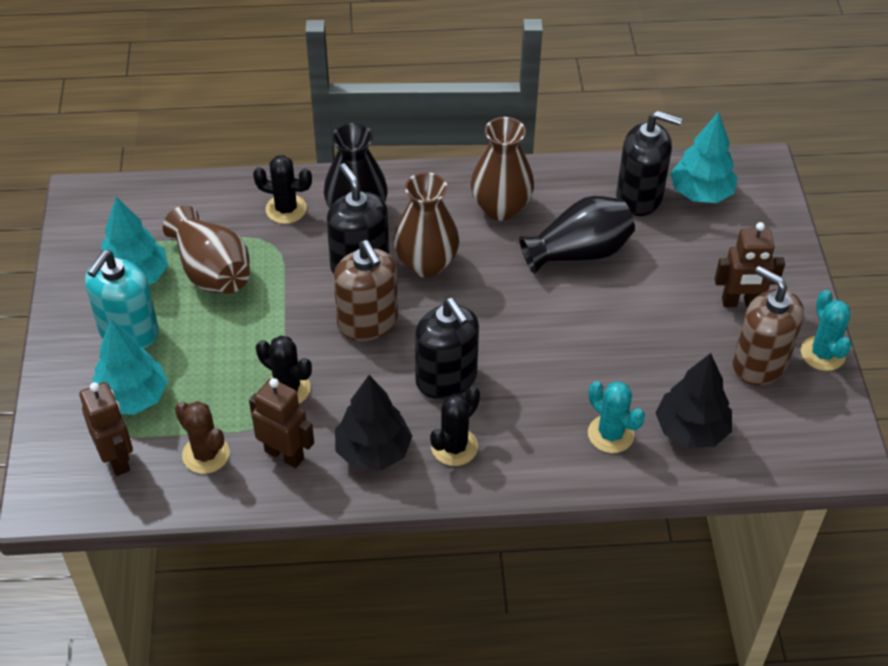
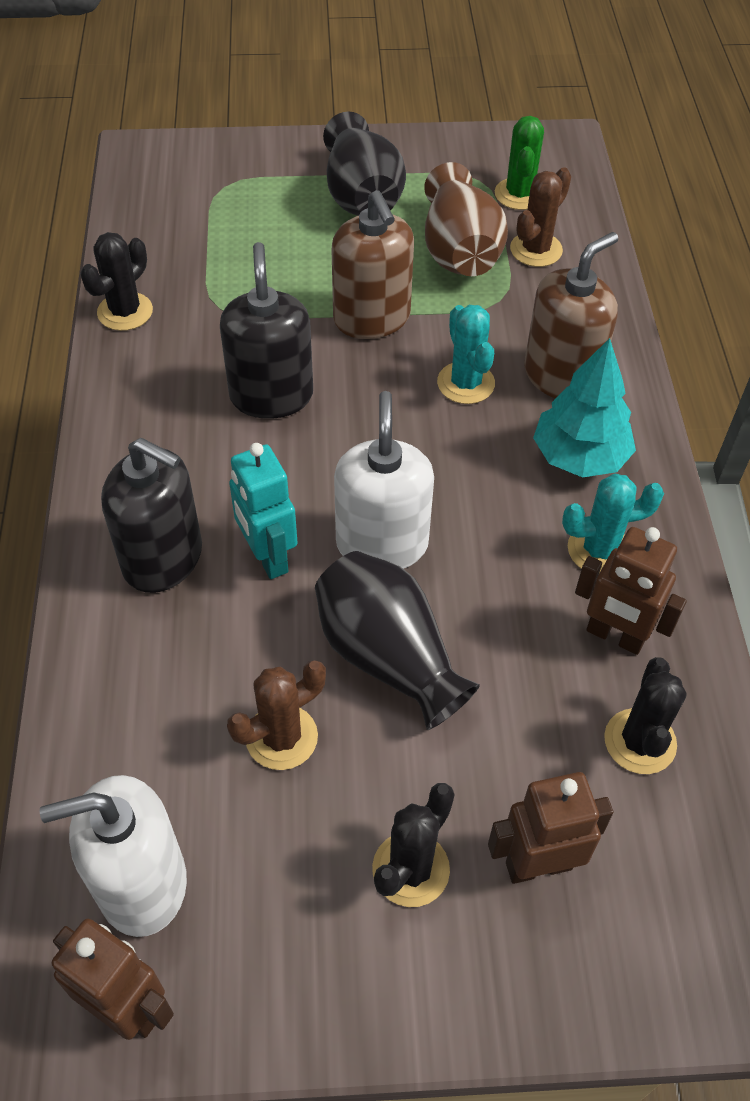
black soap dispenser: 3 -> 2
black tree: 2 -> 0
brown cactus: 1 -> 2
brown vase: 3 -> 1
green cactus: 0 -> 1
turquoise robot: 0 -> 1
turquoise soap dispenser: 1 -> 0
turquoise tree: 3 -> 1
white soap dispenser: 0 -> 2

